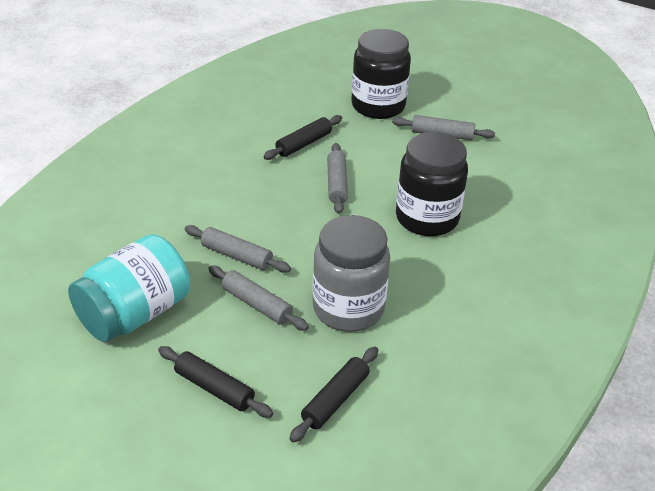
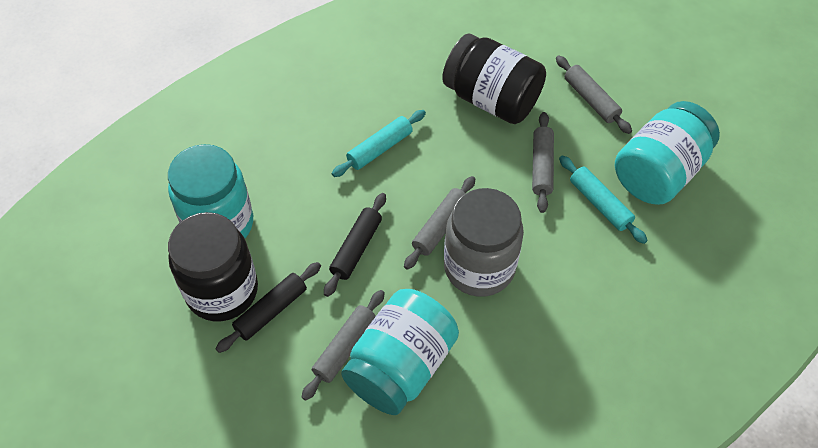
black rolling pin: 3 -> 2
turquoise jar: 1 -> 3
turquoise rolling pin: 0 -> 2

